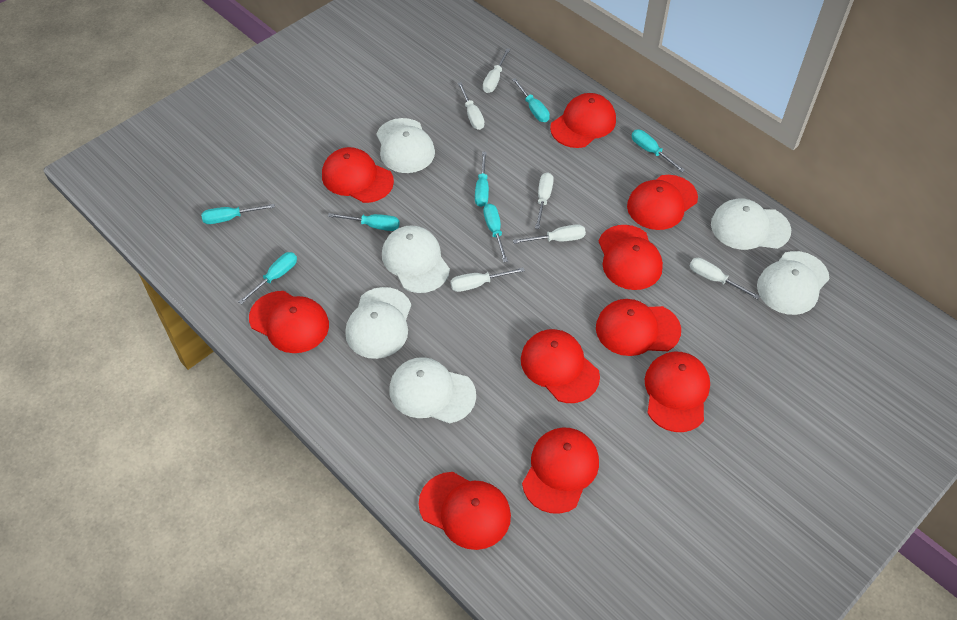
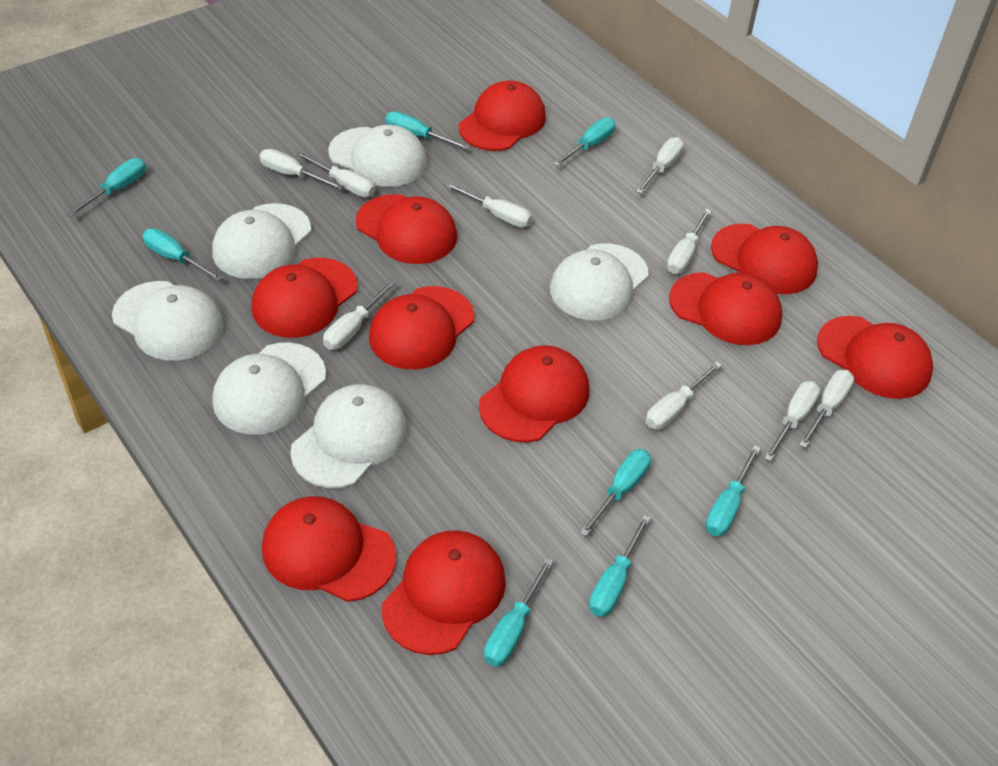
turquoise screwdriver: 7 -> 8
white screwdriver: 6 -> 9

